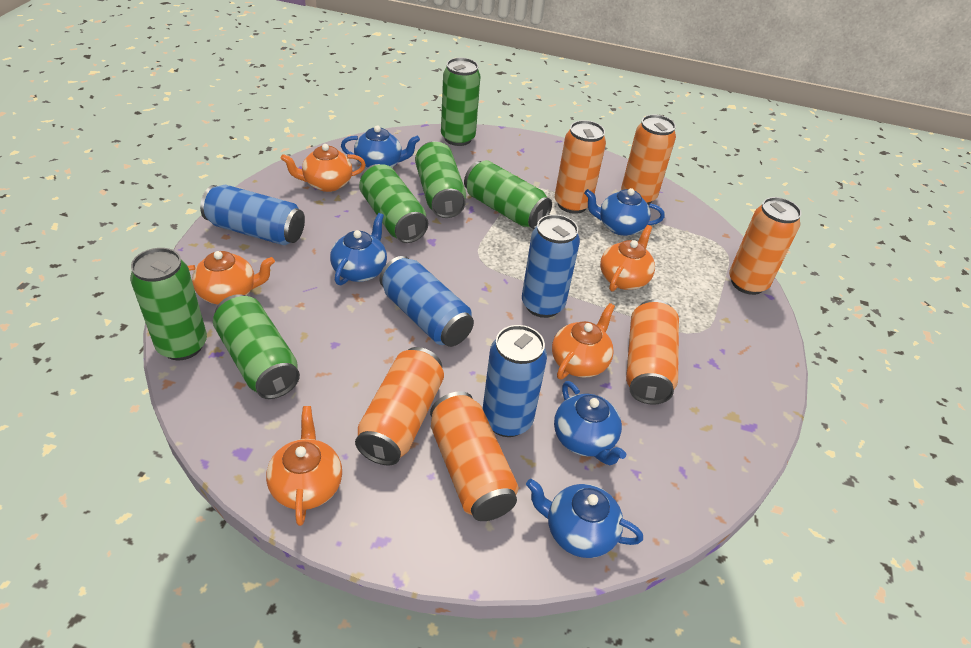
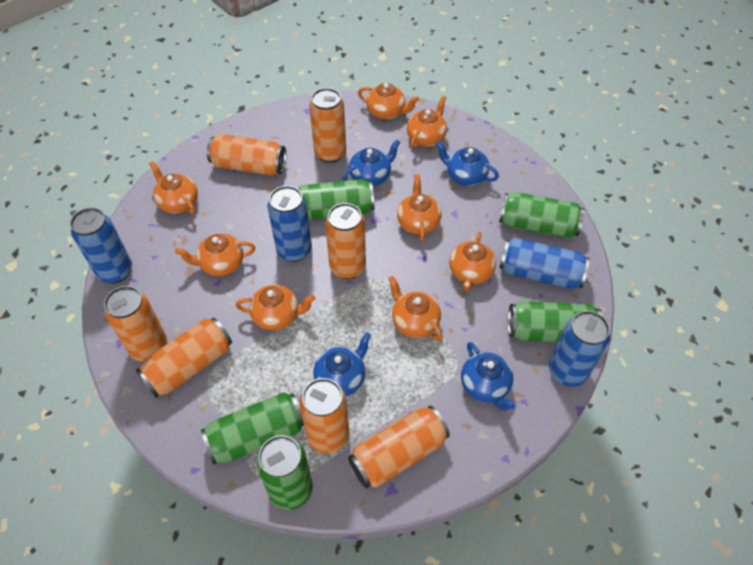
blue teapot: 5 -> 4
green can: 6 -> 5
orange can: 6 -> 7
orange teapot: 5 -> 8

